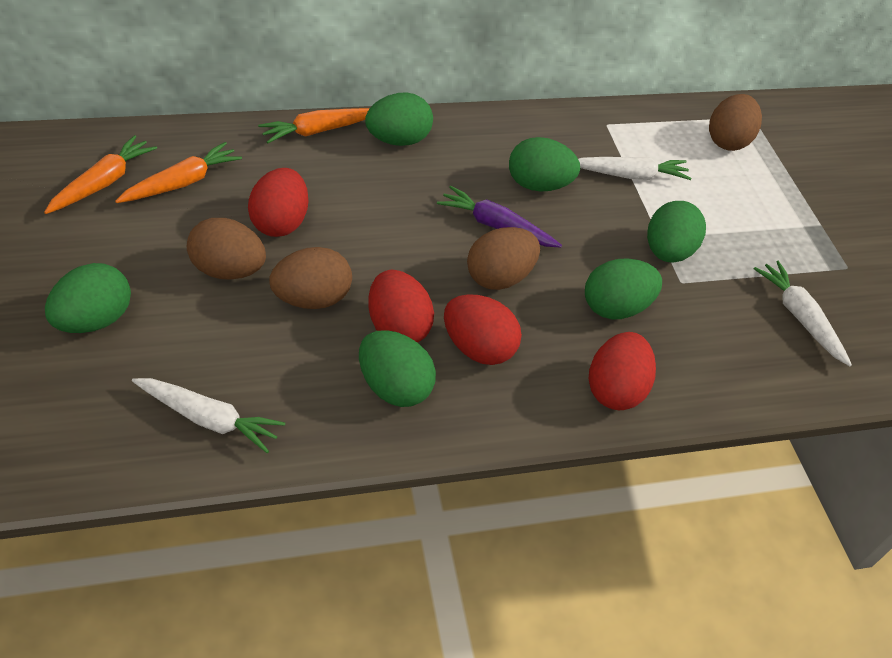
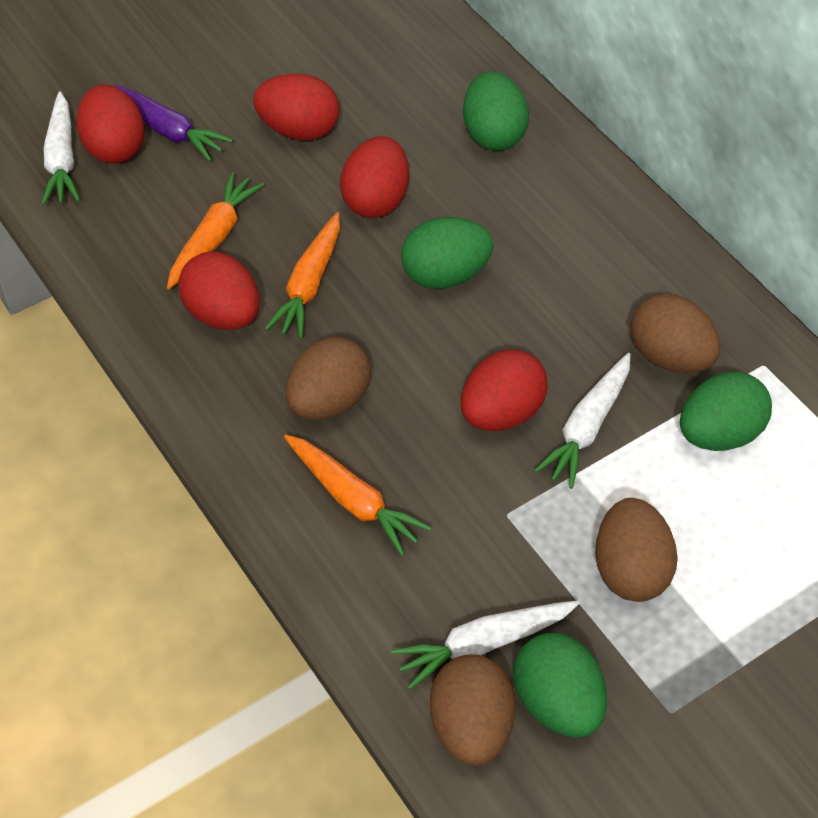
green egg: 6 -> 4
red egg: 4 -> 5

